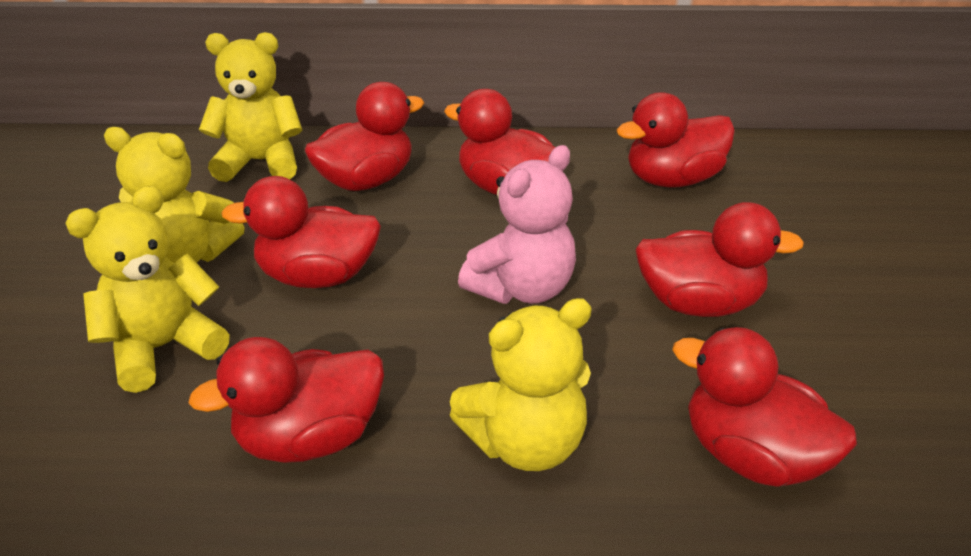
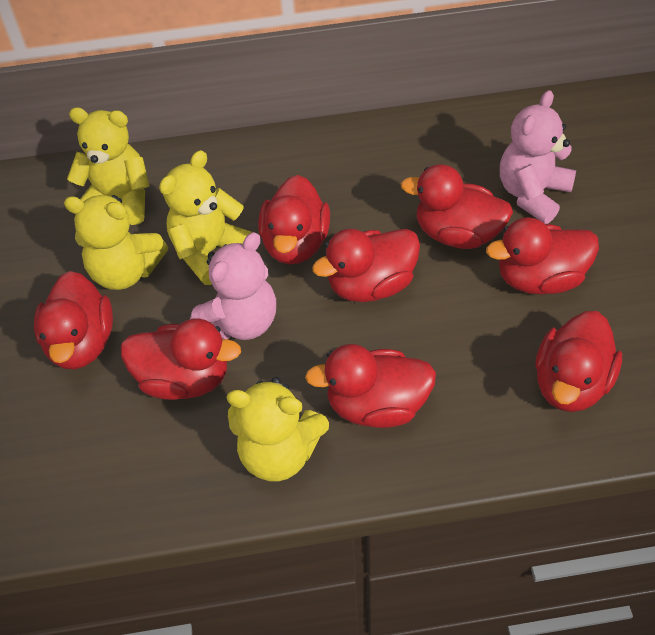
pink teddy bear: 1 -> 2
red duck: 7 -> 8

